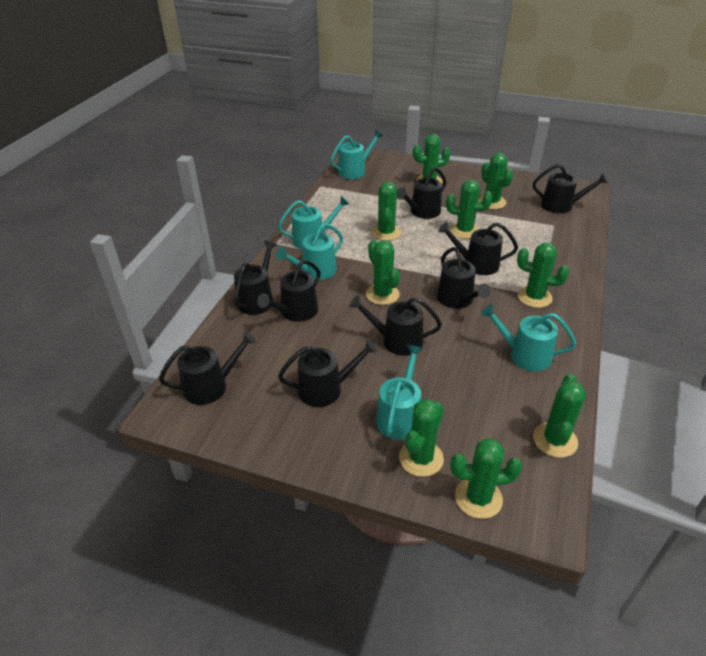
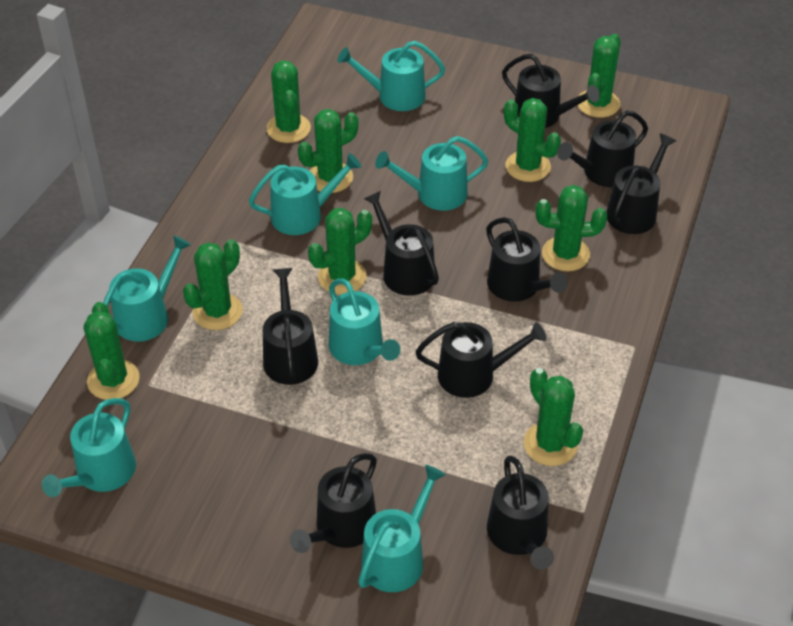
turquoise watering can: 5 -> 7

